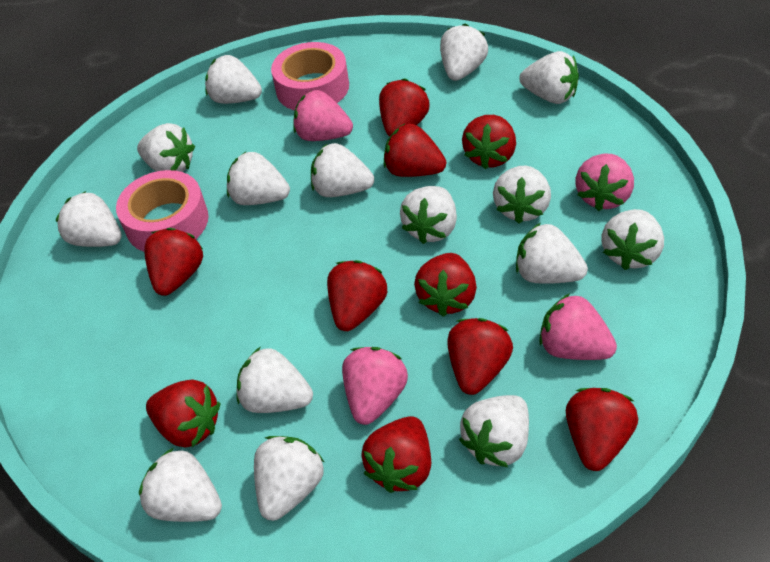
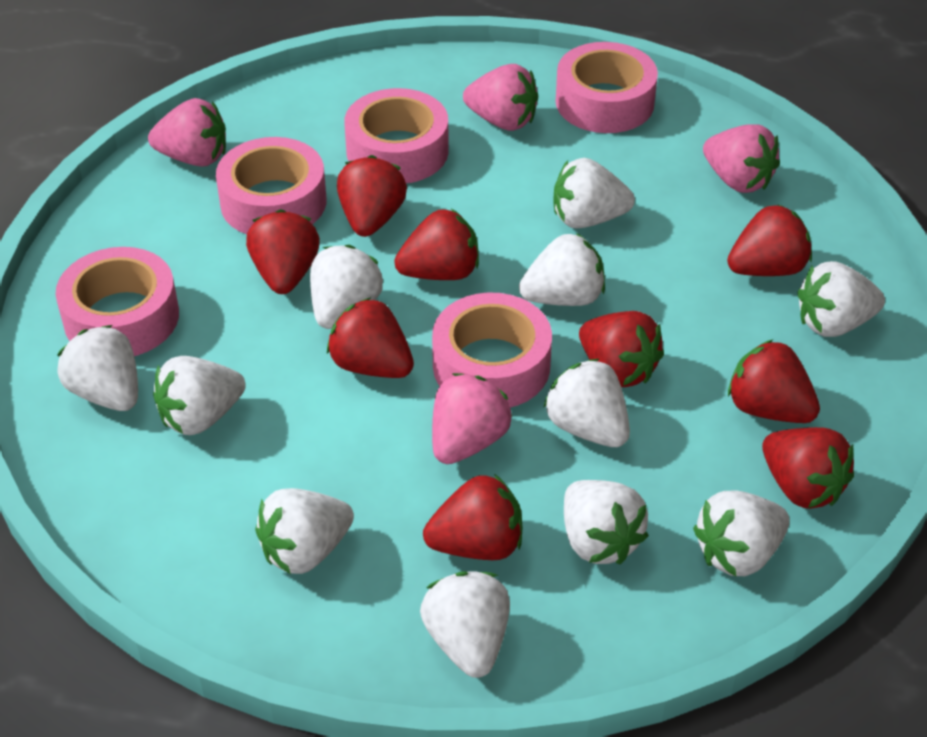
pink tape: 2 -> 5
red strawberry: 10 -> 9
white strawberry: 15 -> 11

